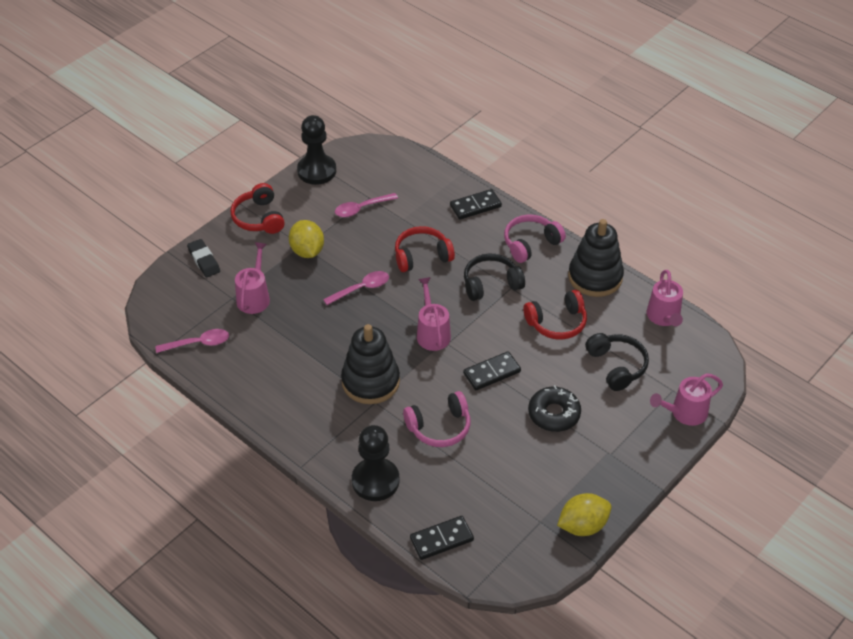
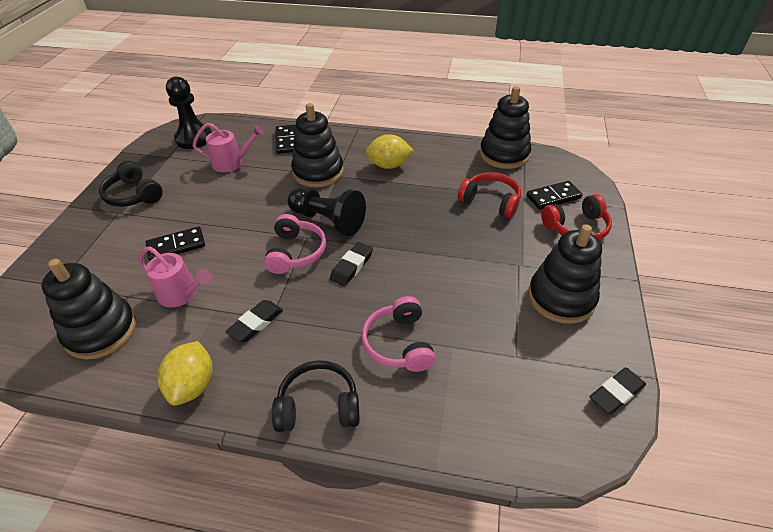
black donut: 1 -> 0
black eraser: 1 -> 3
black stacking toy: 2 -> 4
pink spoon: 3 -> 0
pink watering can: 4 -> 2
red headphones: 3 -> 2

